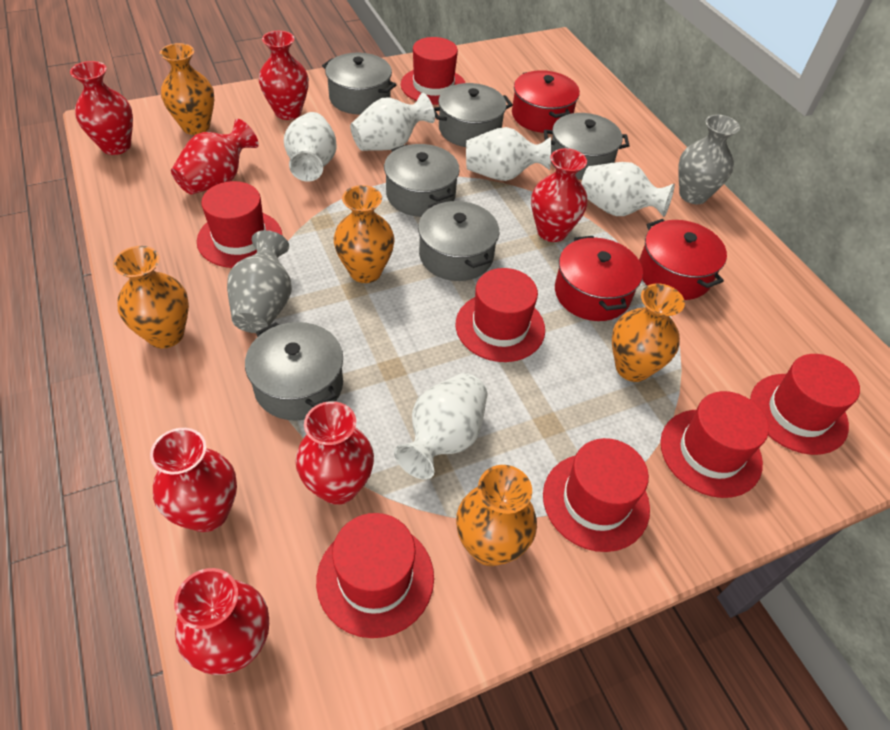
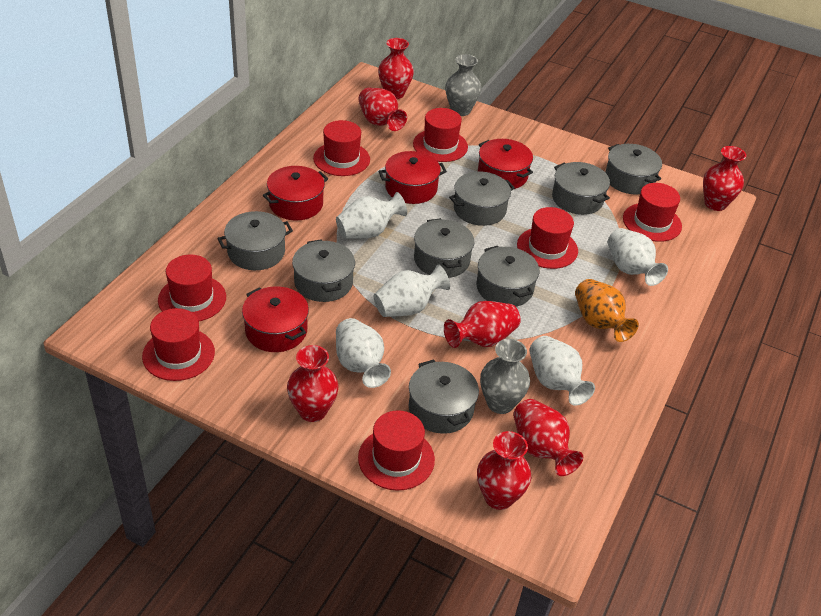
grey pot: 6 -> 8
orange vase: 5 -> 1
red pot: 3 -> 4

